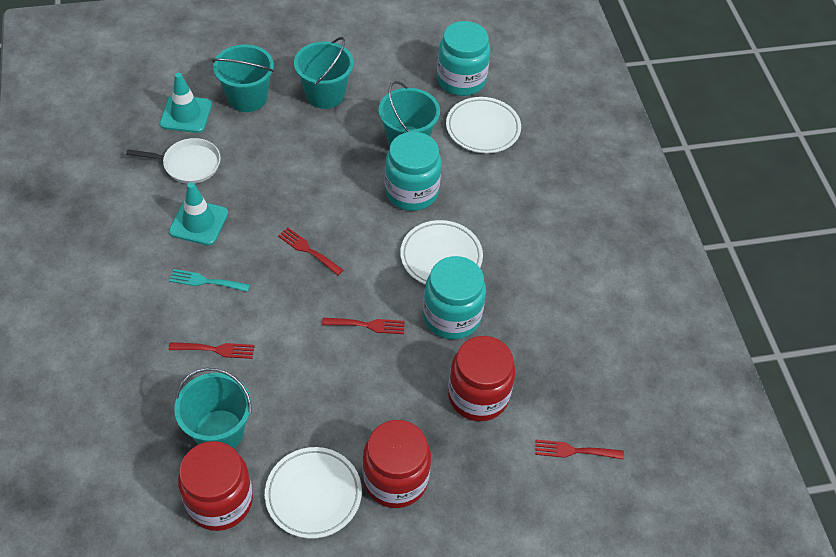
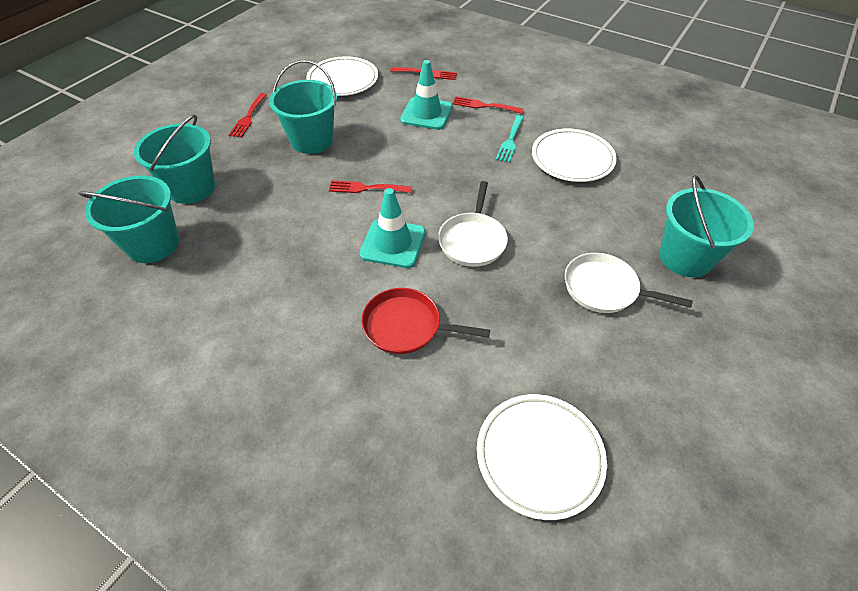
red jar: 3 -> 0
red pan: 0 -> 1
turquoise jar: 3 -> 0
white pan: 1 -> 2

